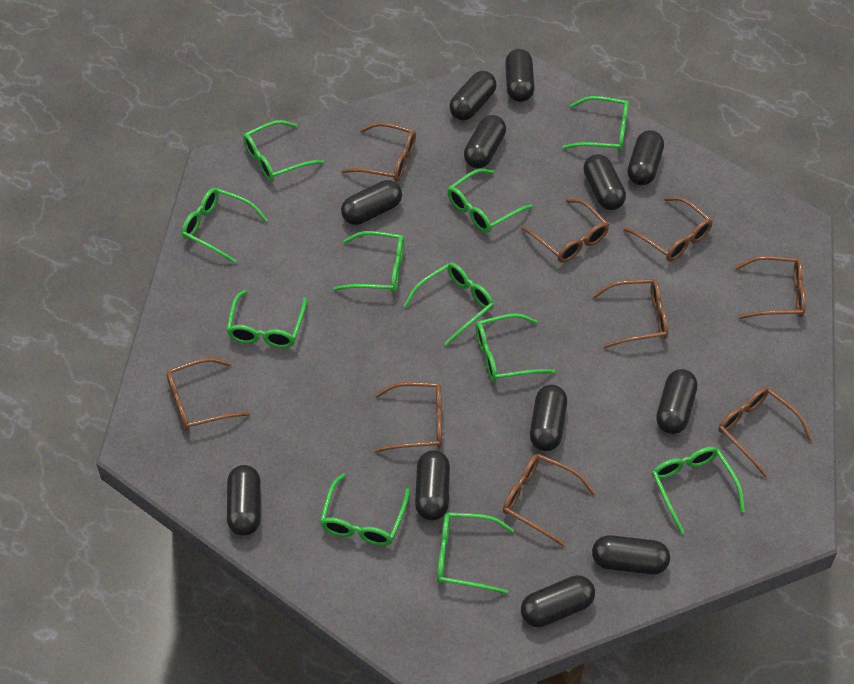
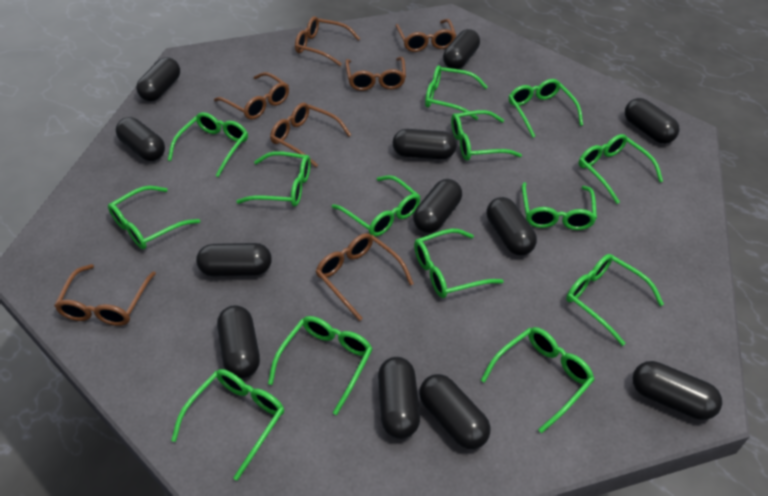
brown glasses: 9 -> 7
green glasses: 11 -> 14

